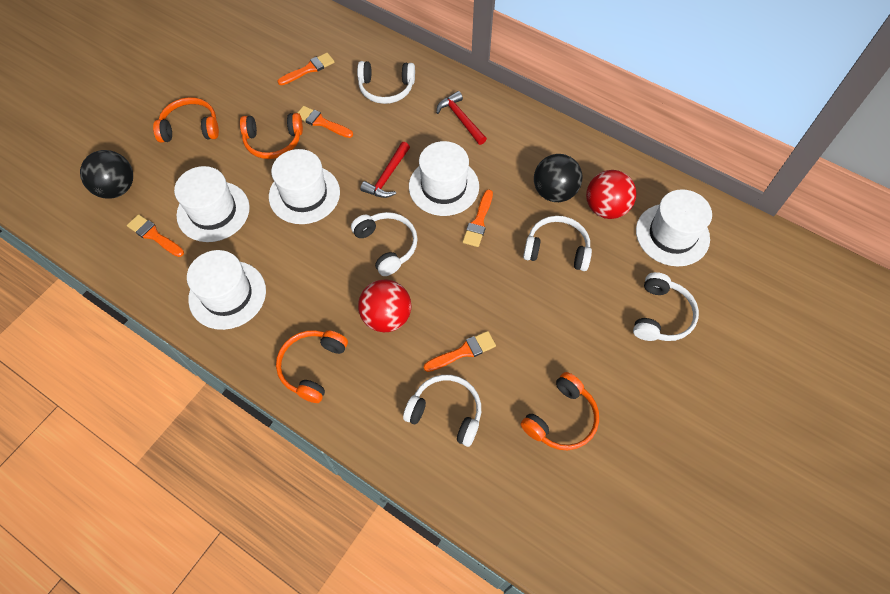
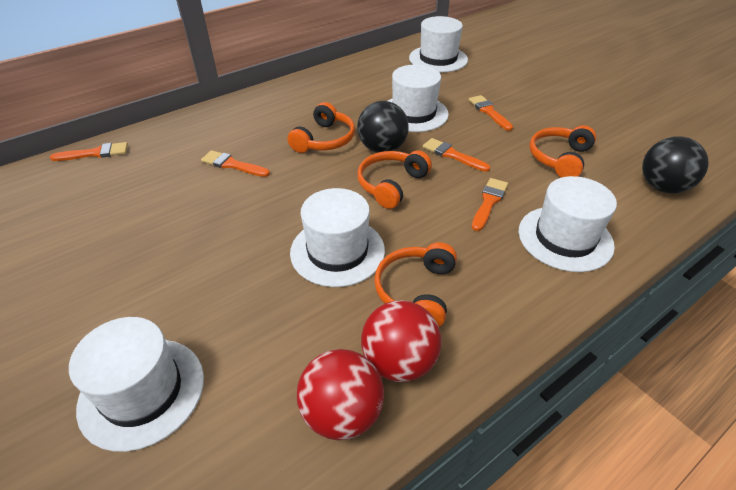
red hammer: 2 -> 0
white headphones: 5 -> 0

